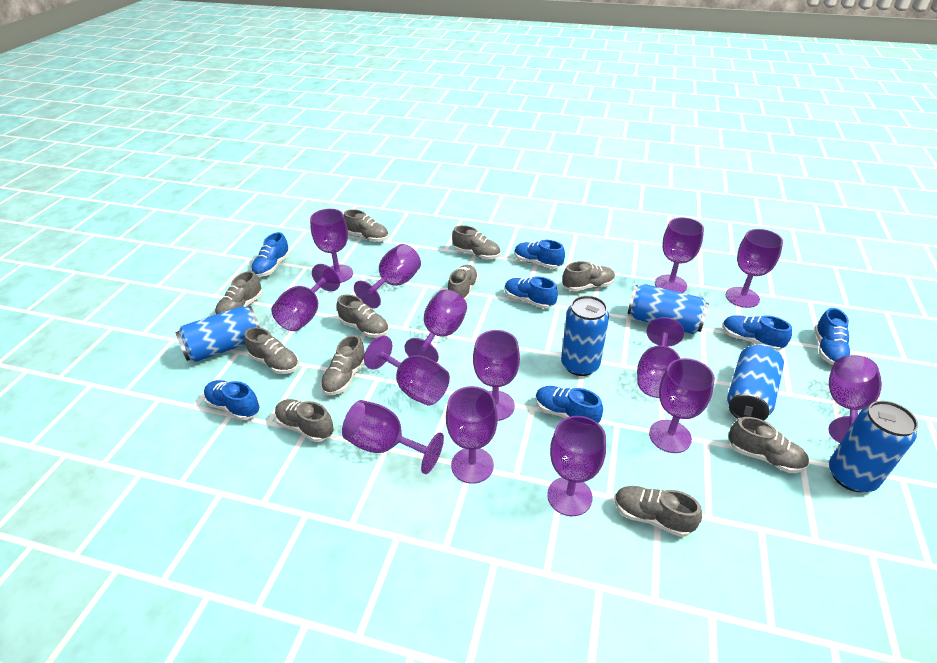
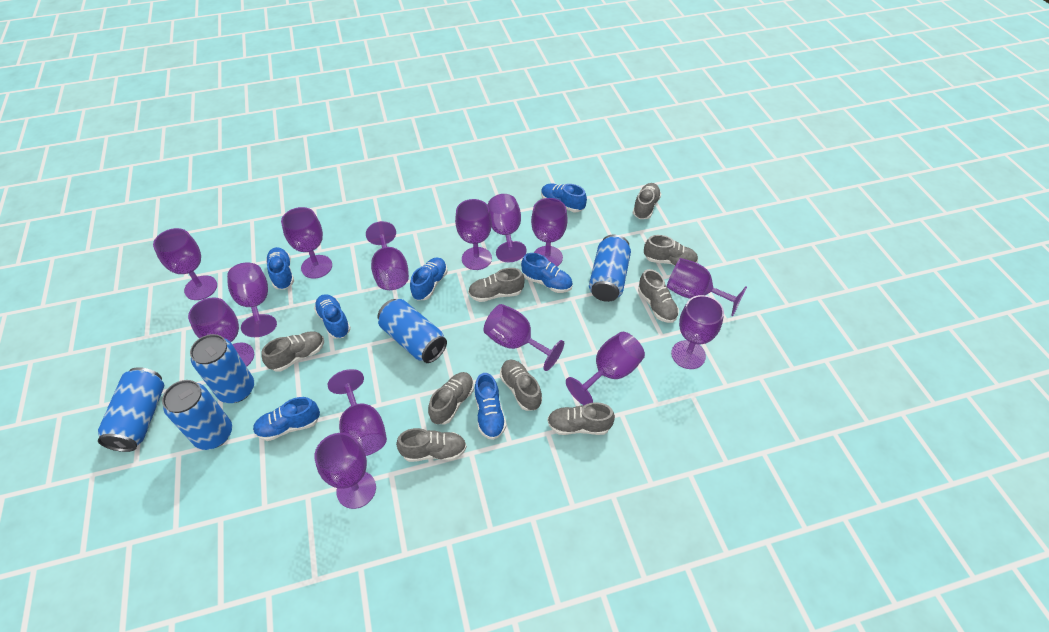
grey shoe: 11 -> 9

